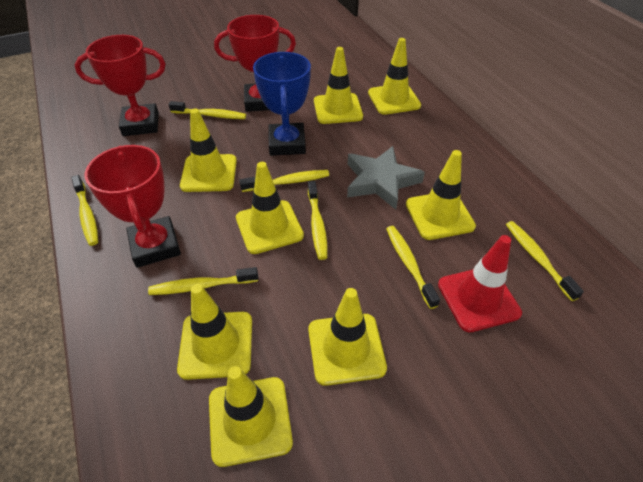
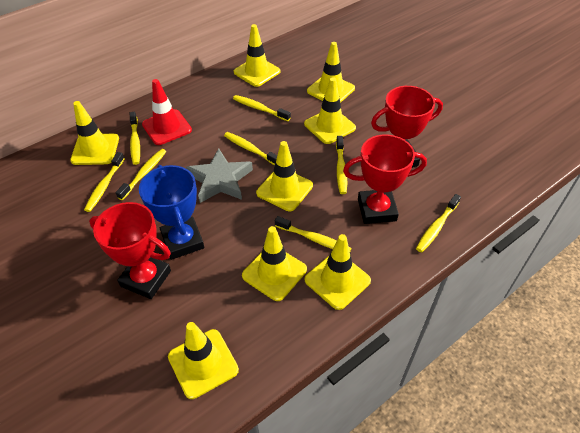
yellow toothbrush: 7 -> 8

